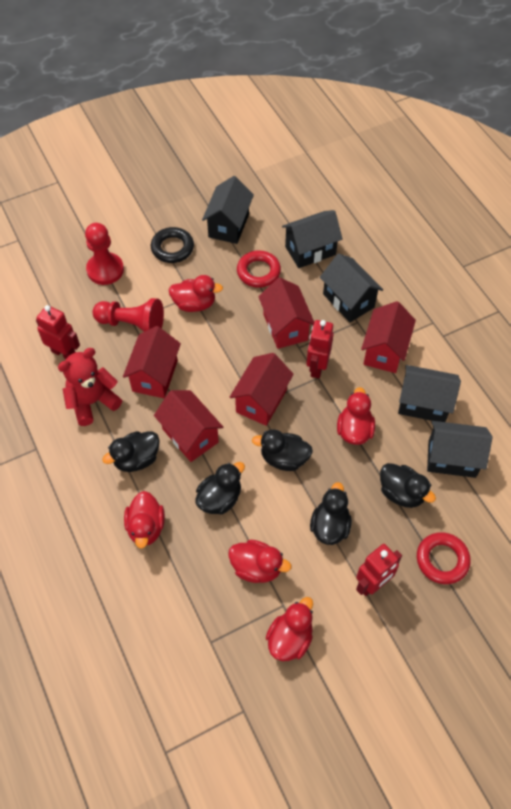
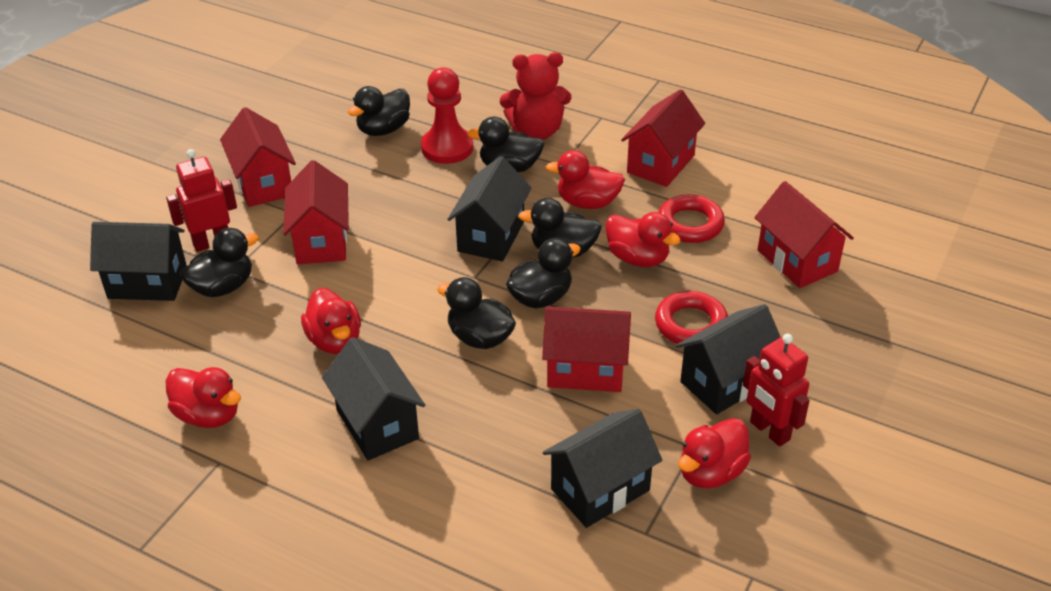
black duck: 5 -> 6
black ring: 1 -> 0
red pawn: 2 -> 1
red robot: 3 -> 2

